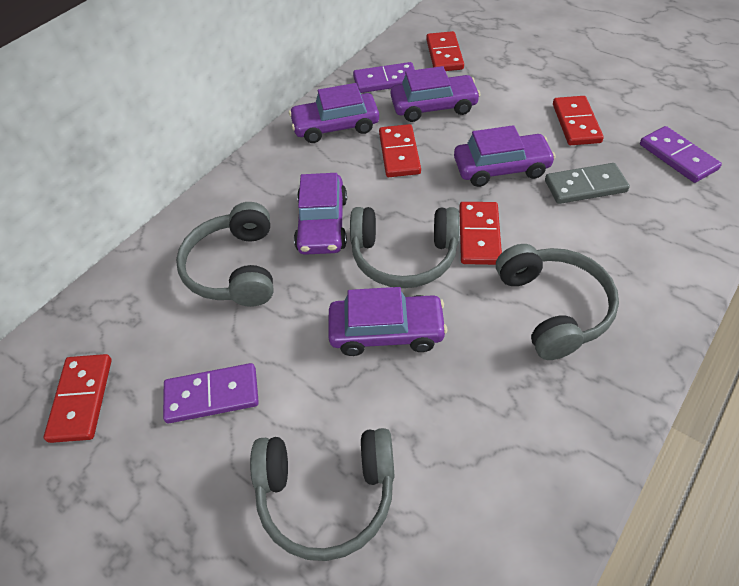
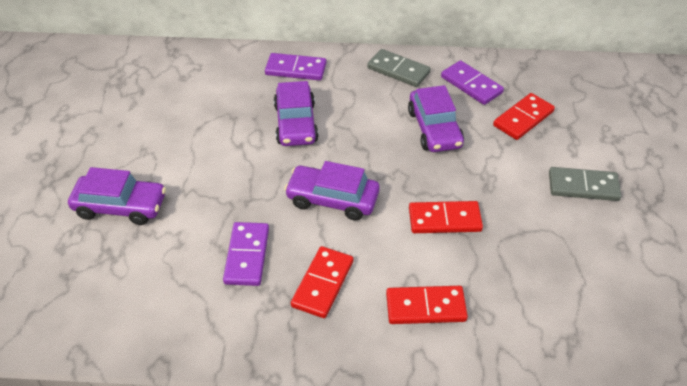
grey domino: 1 -> 2
grey headphones: 4 -> 0
purple car: 5 -> 4
red domino: 5 -> 4

